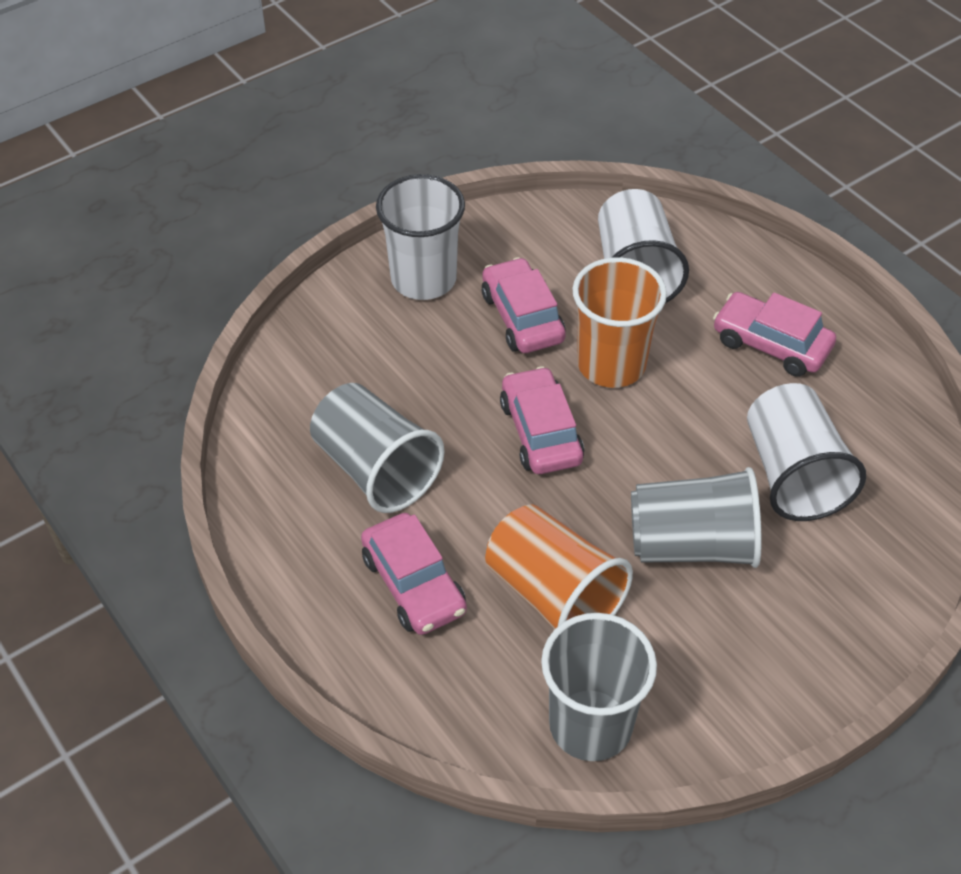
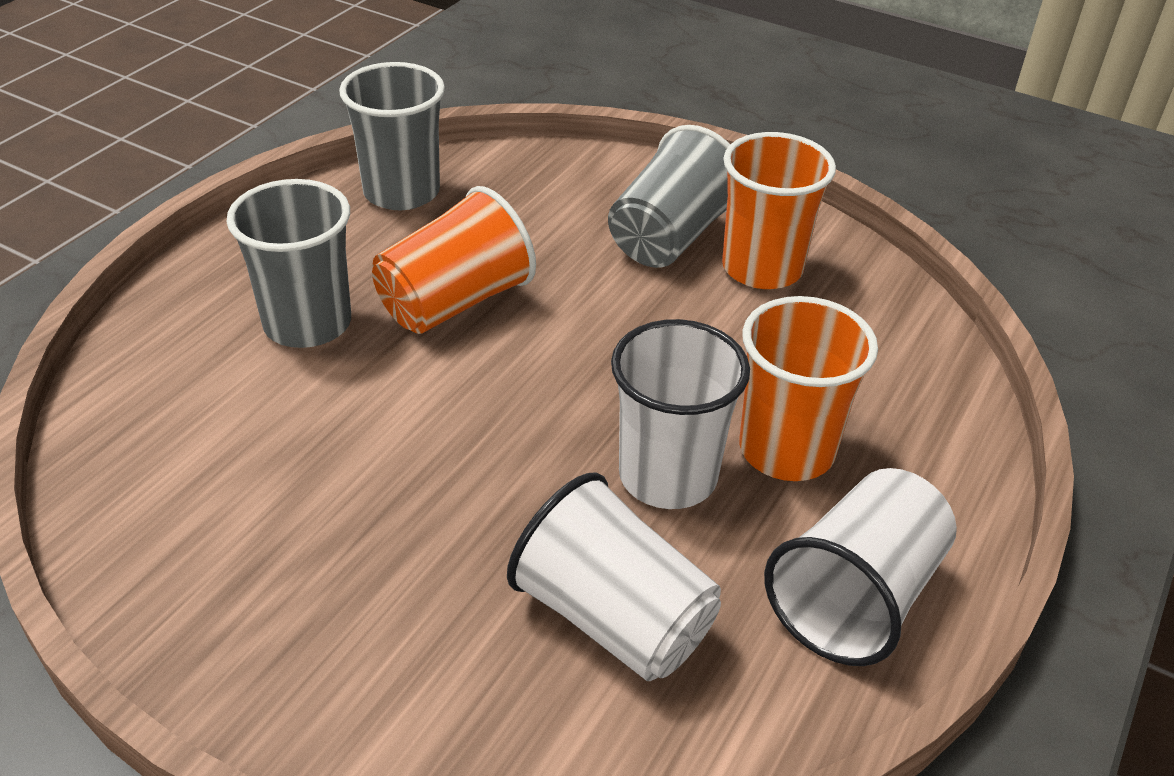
orange cup: 2 -> 3
pink car: 4 -> 0

